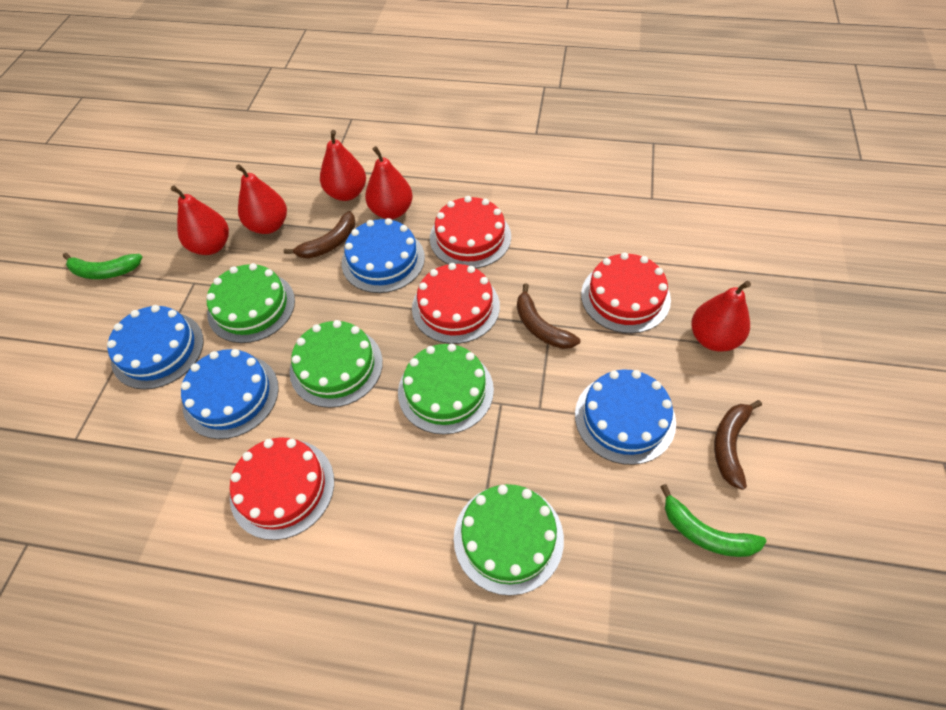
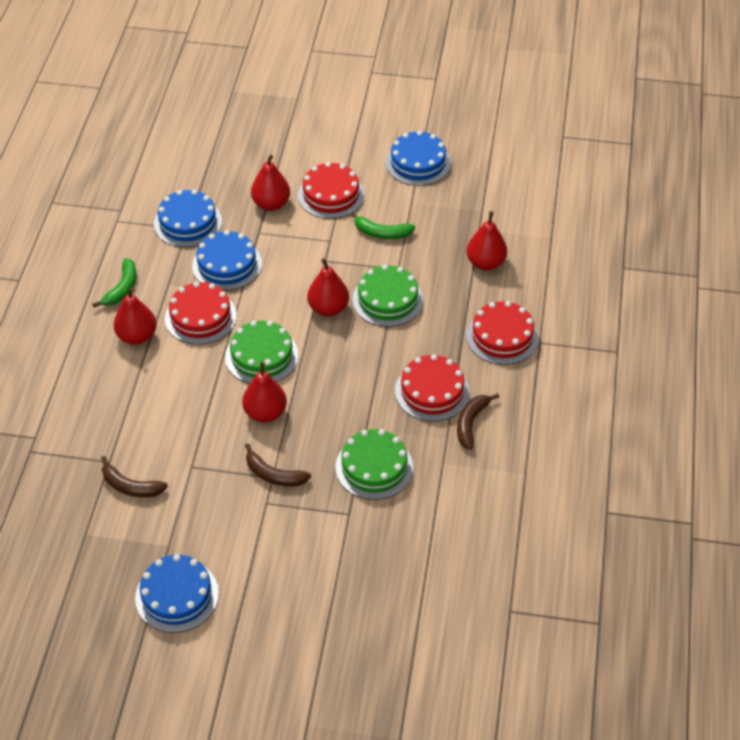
green cake: 4 -> 3

